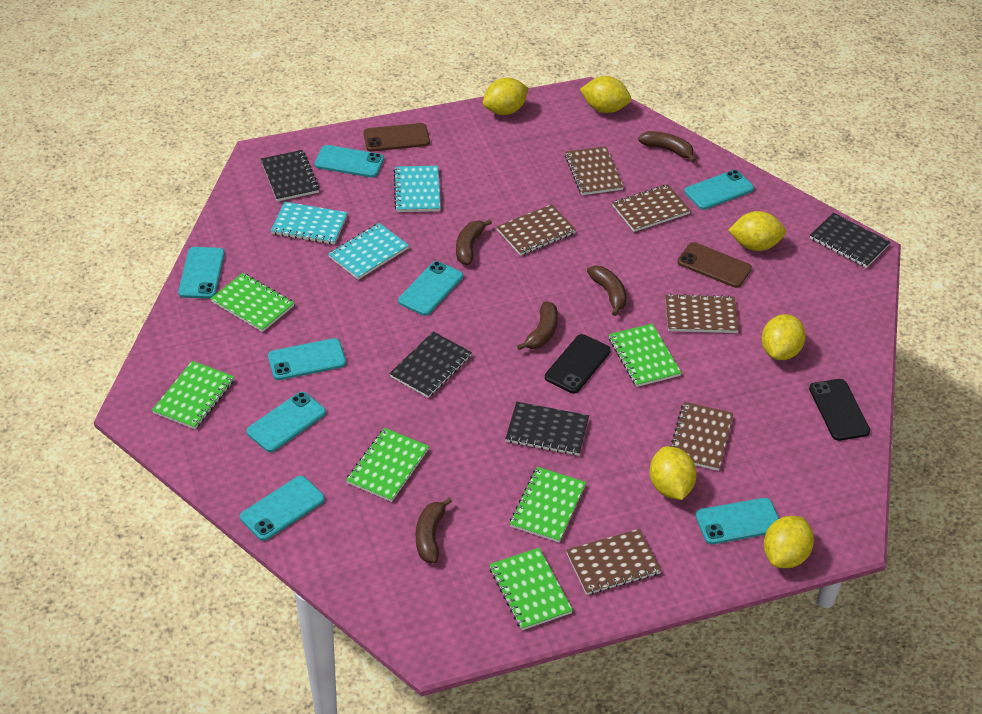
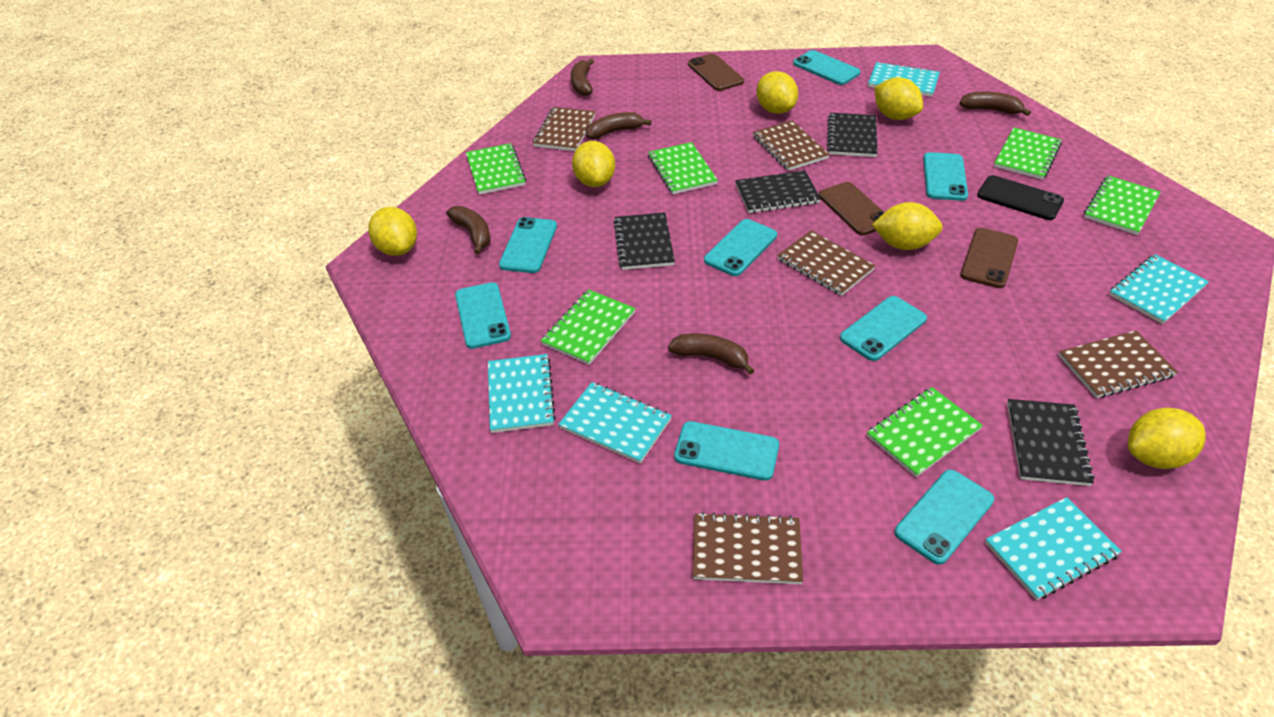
black phone: 2 -> 1
brown notebook: 6 -> 5
brown phone: 2 -> 3
turquoise notebook: 3 -> 5

